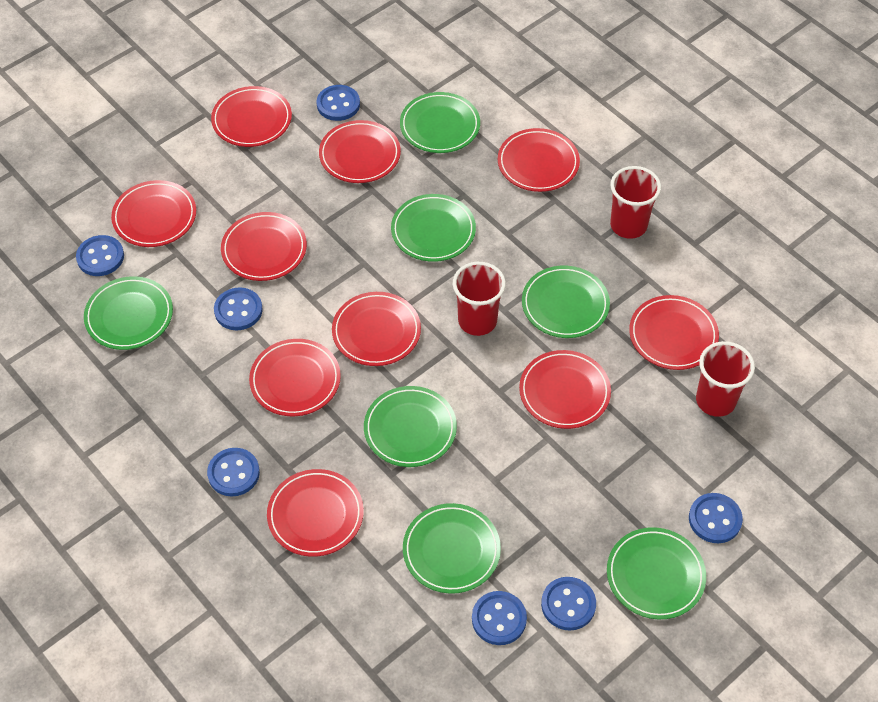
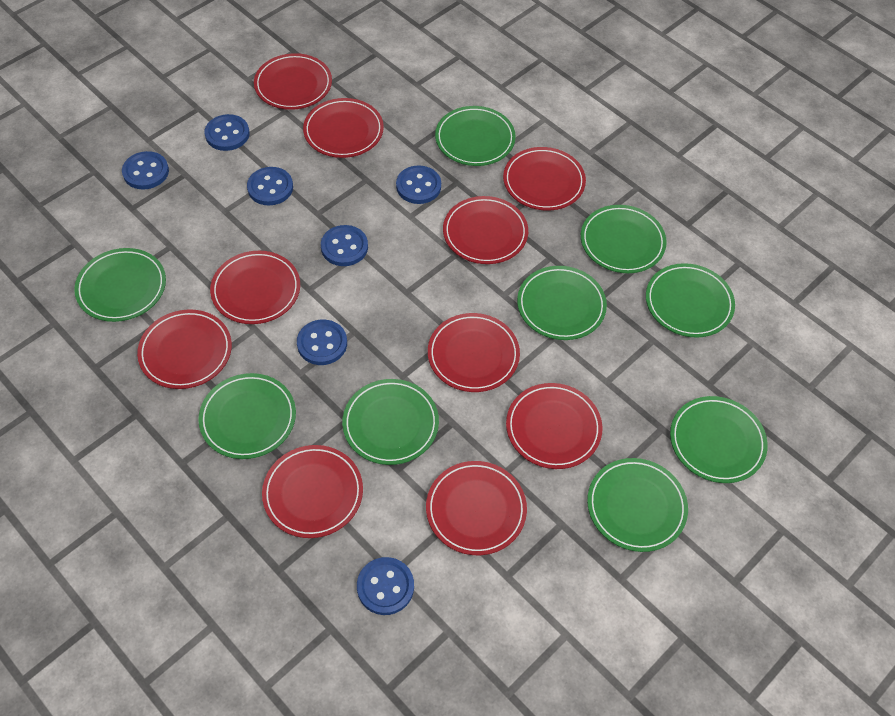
green plate: 7 -> 9
red cup: 3 -> 0

